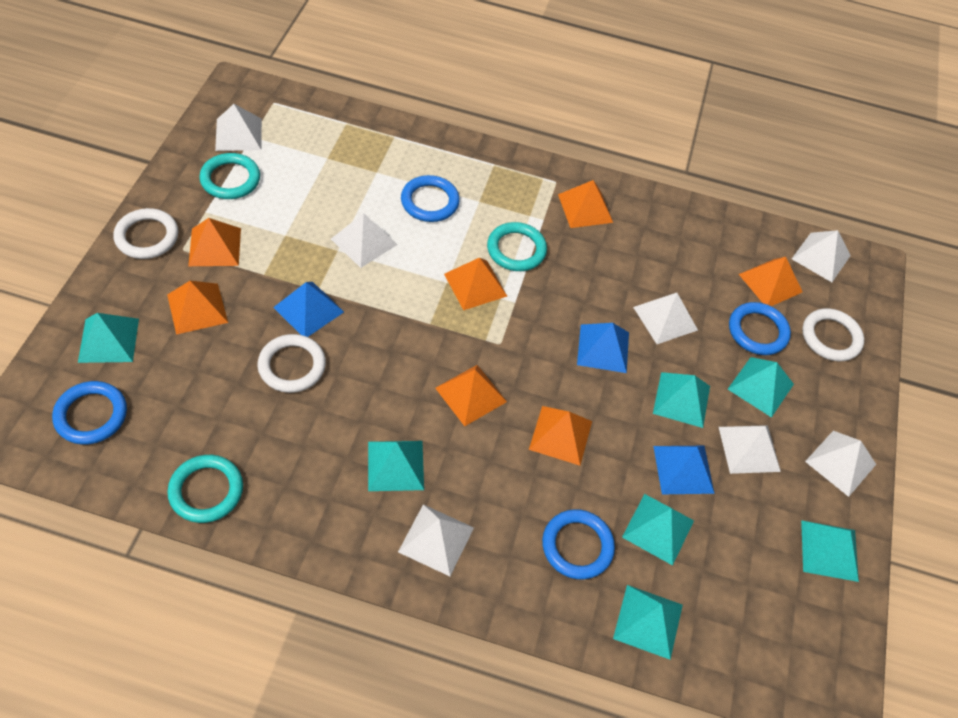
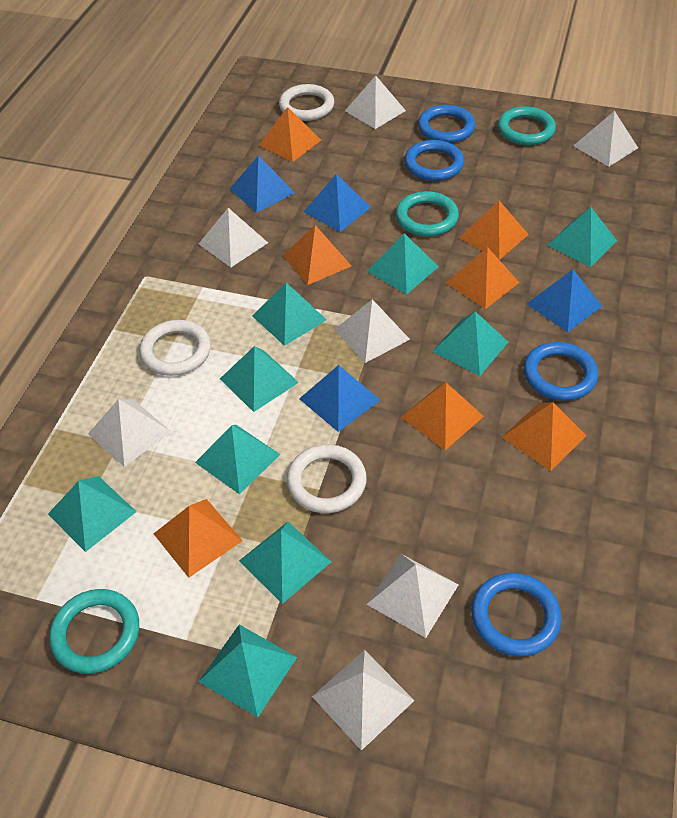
blue pyramid: 3 -> 4
turquoise pyramid: 7 -> 9

